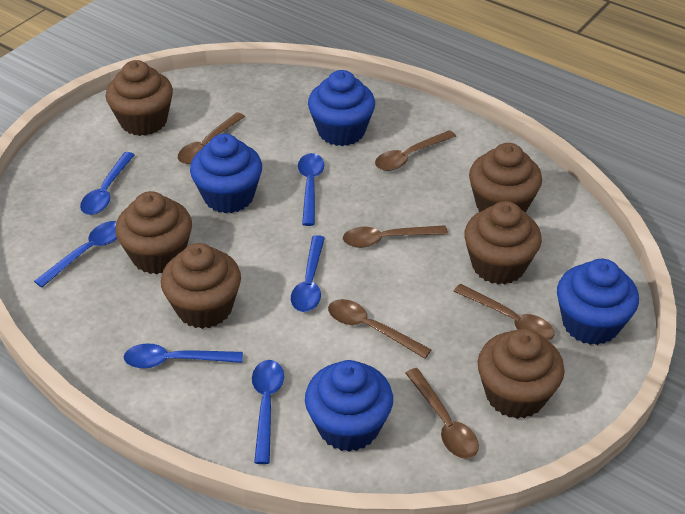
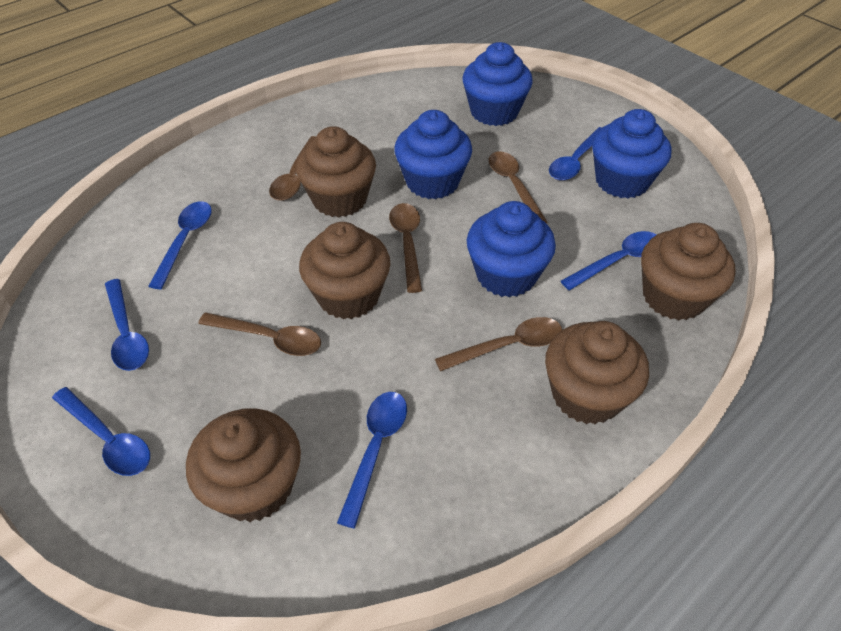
brown cupcake: 6 -> 5
brown spoon: 6 -> 5

